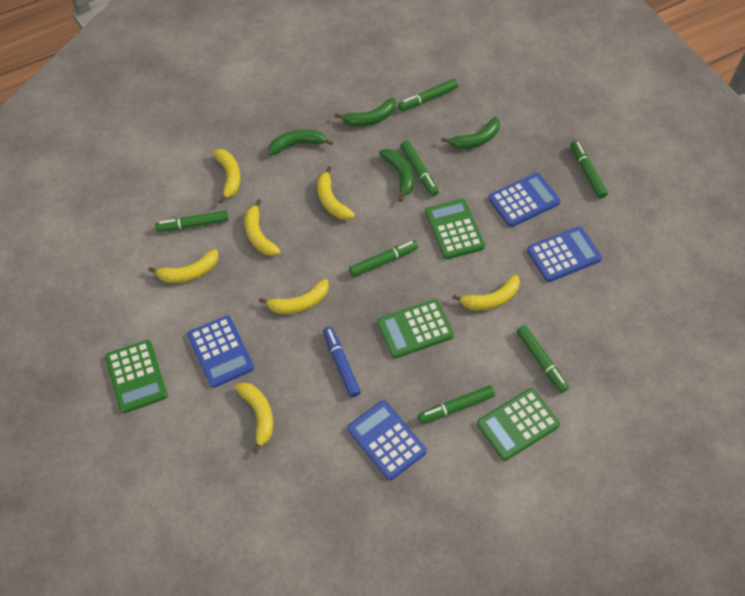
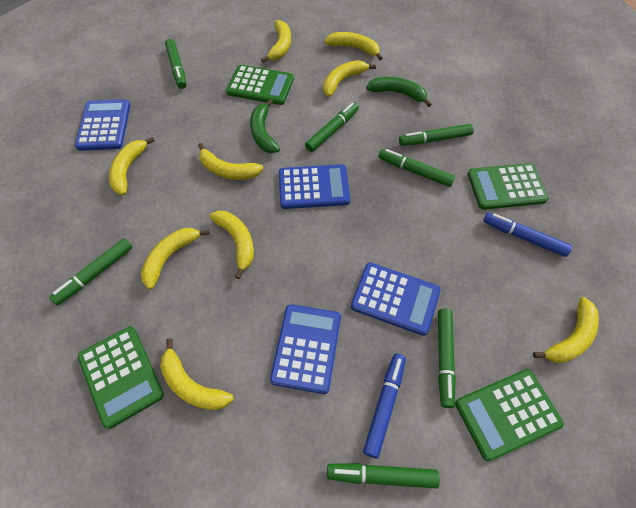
blue marker: 1 -> 2
green banana: 4 -> 2
yellow banana: 7 -> 9

